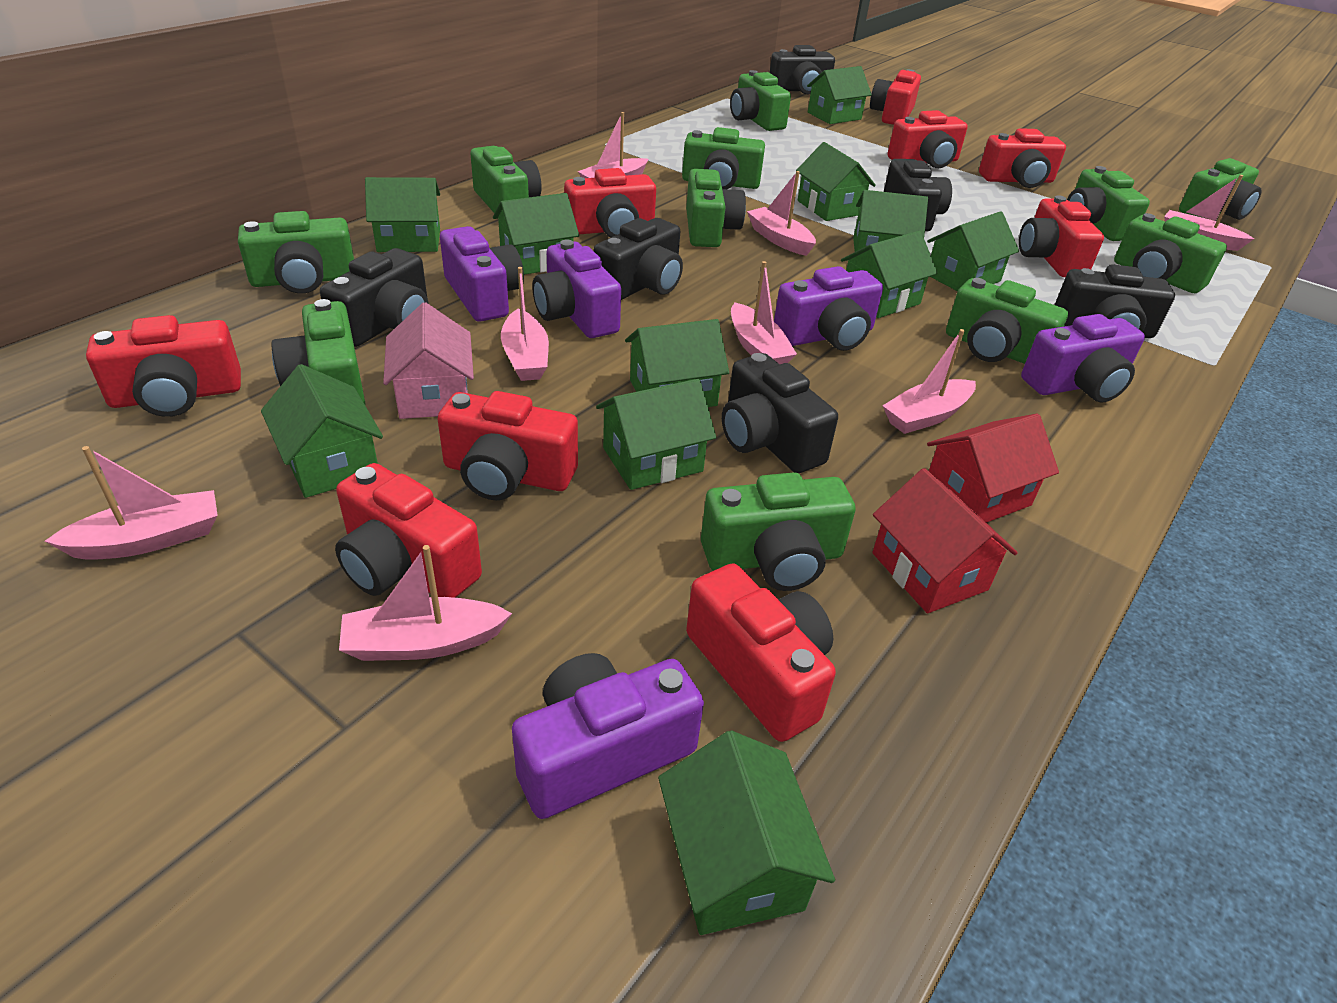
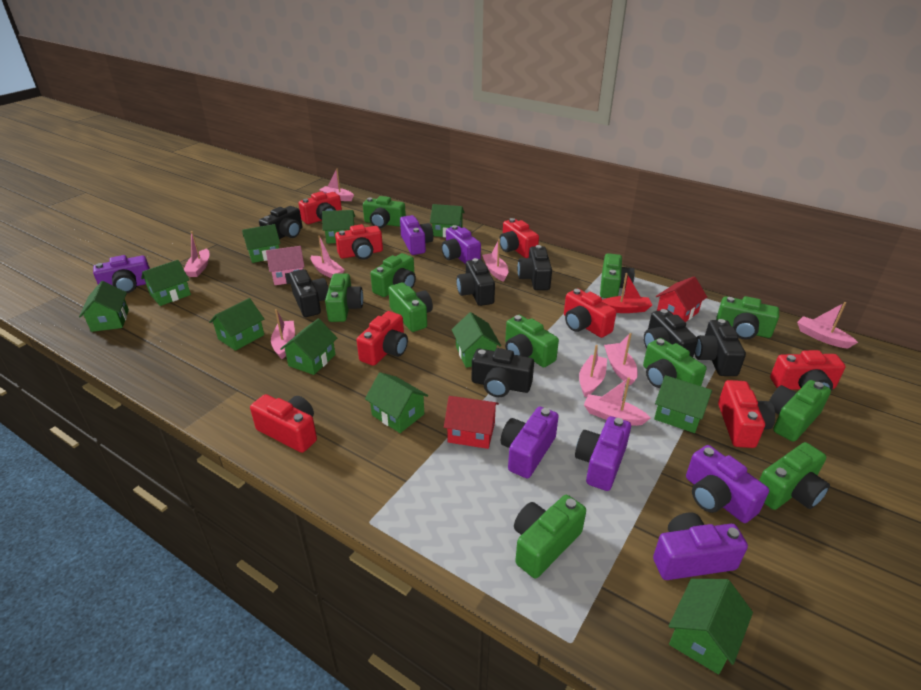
black camera: 6 -> 7
pink boat: 8 -> 9
purple camera: 5 -> 7
red boat: 0 -> 1
red camera: 9 -> 8

